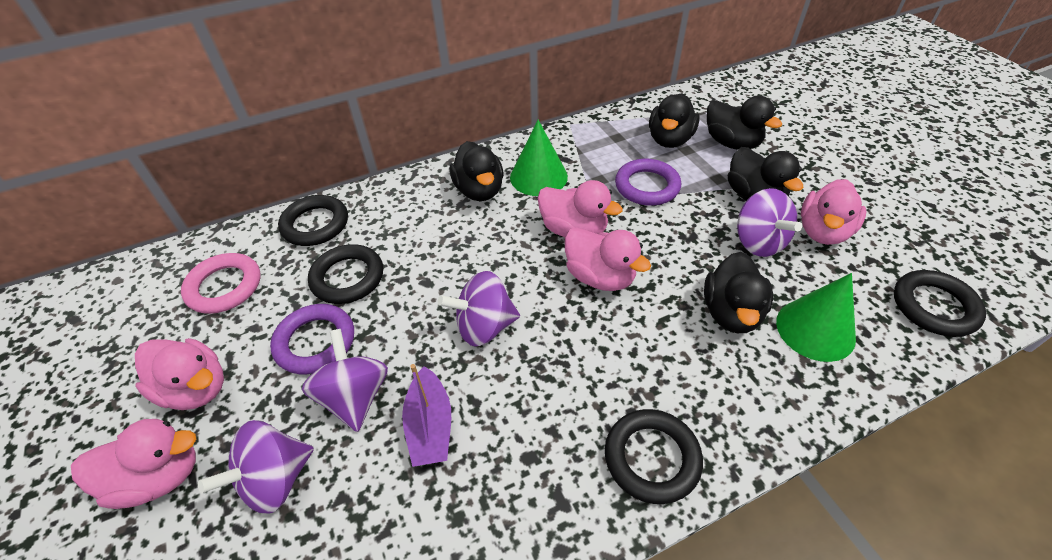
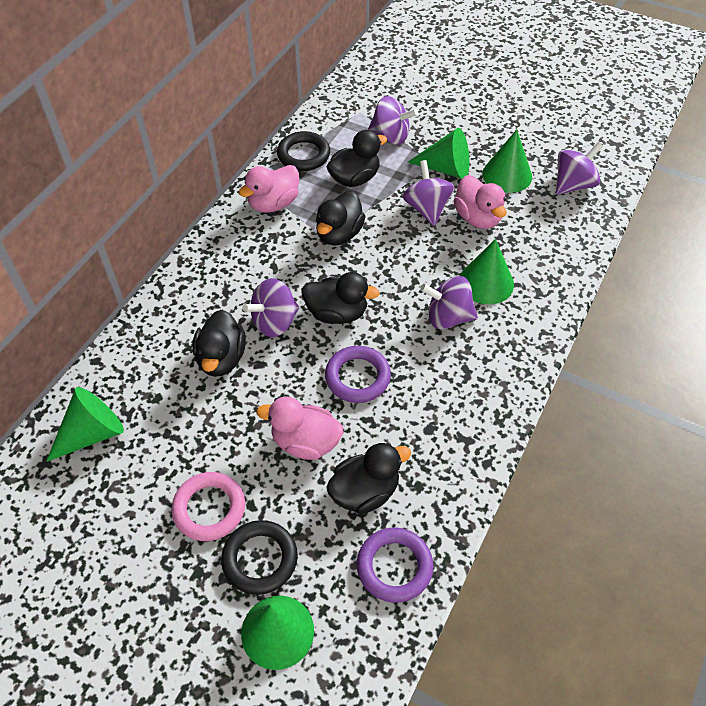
black ring: 4 -> 2
green cone: 2 -> 5
pink duck: 5 -> 3
purple boat: 1 -> 0
purple spinning top: 4 -> 5

